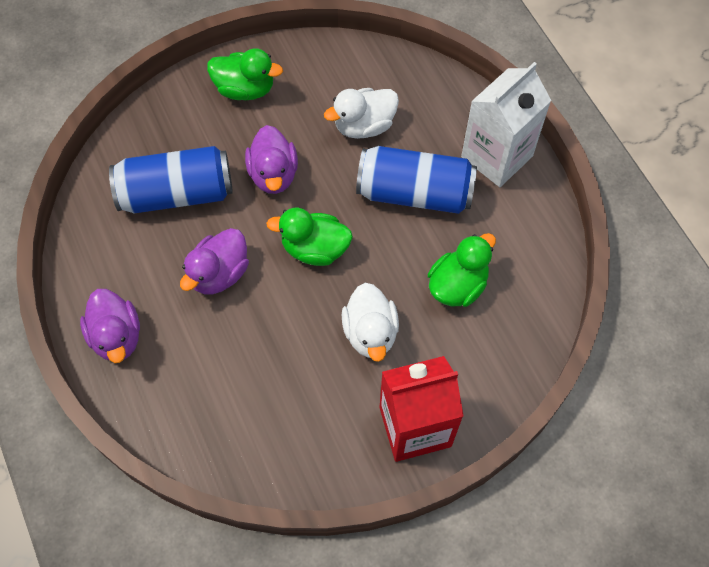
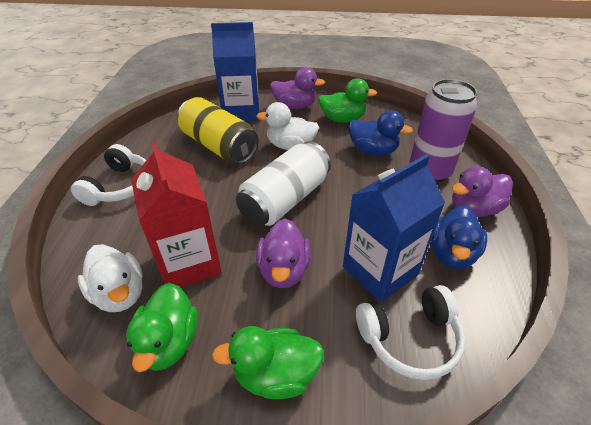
blue can: 2 -> 0
blue carton: 0 -> 2
blue duck: 0 -> 2
purple can: 0 -> 1
white can: 0 -> 1
white carton: 1 -> 0
white headphones: 0 -> 2
yellow can: 0 -> 1

